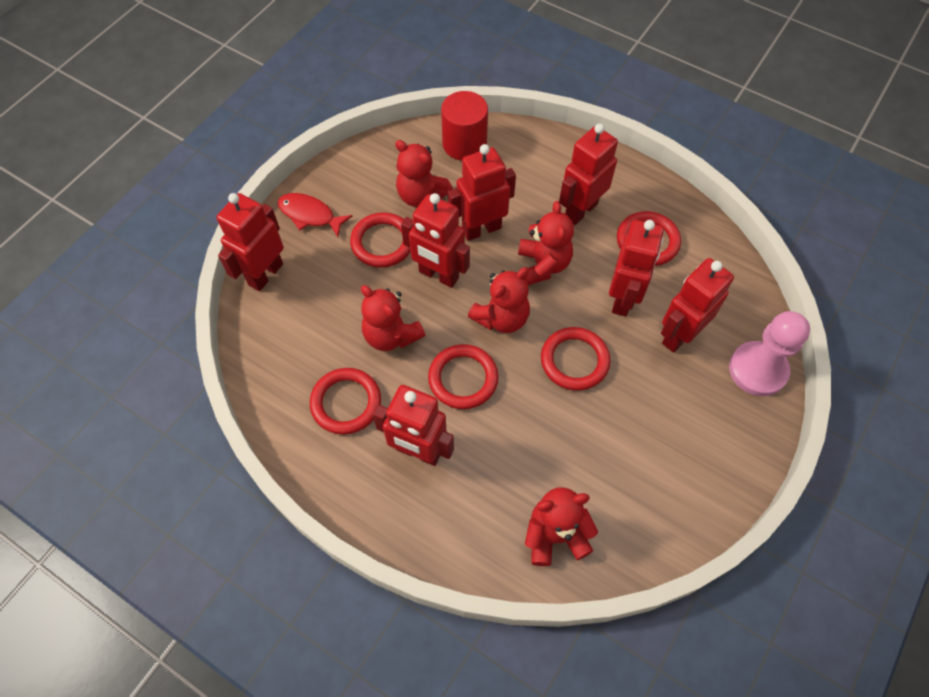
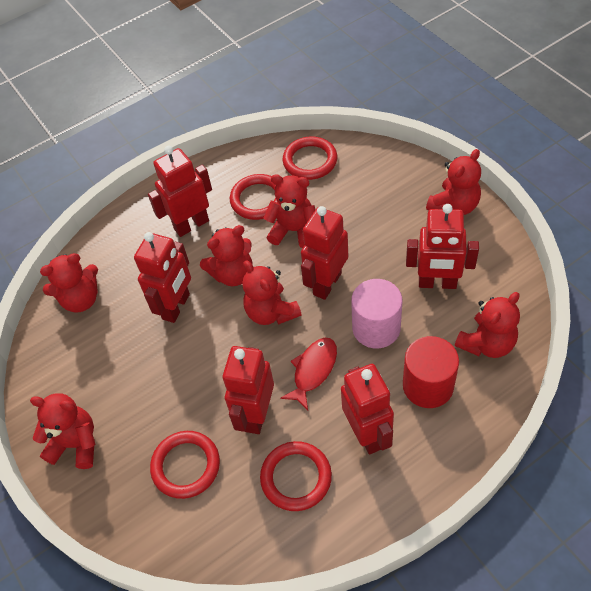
pink cylinder: 0 -> 1
pink pawn: 1 -> 0
red ring: 5 -> 4
red robot: 7 -> 6
red teddy bear: 5 -> 7

